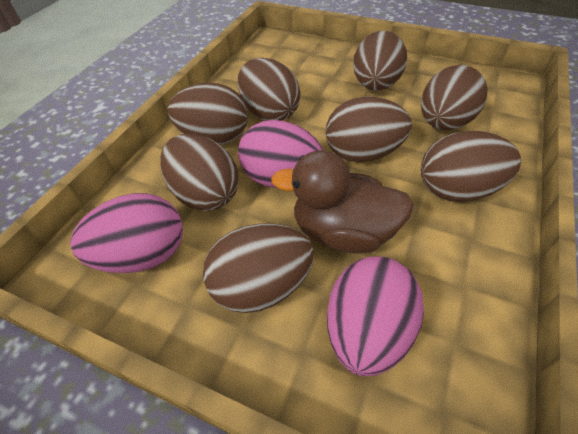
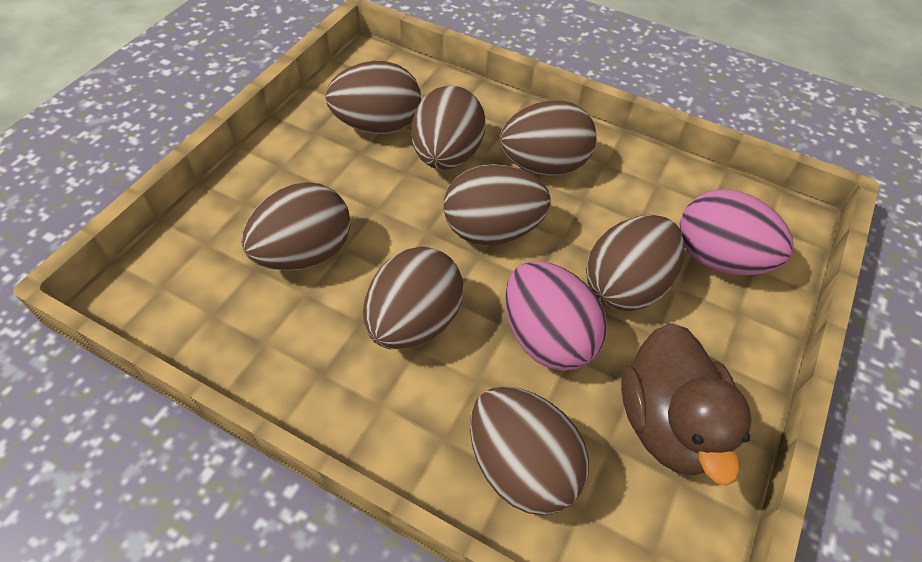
pink egg: 3 -> 2

